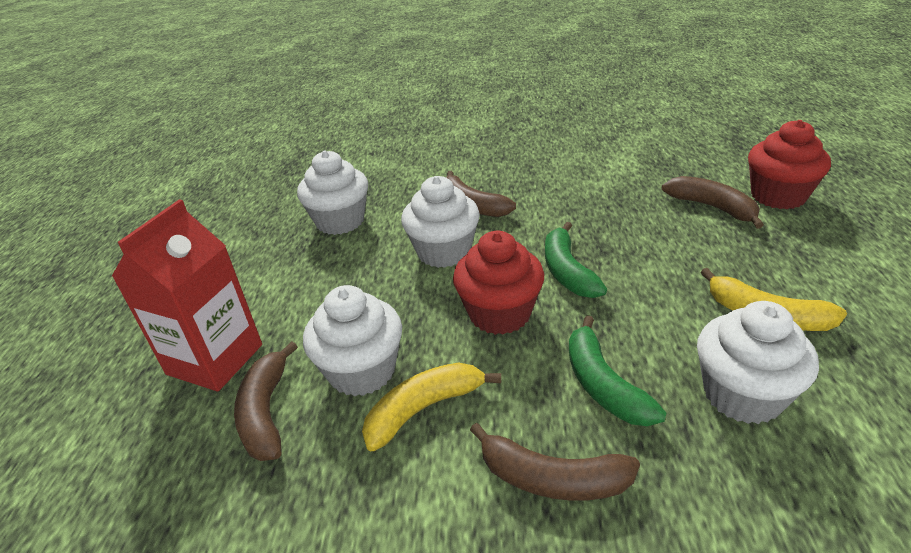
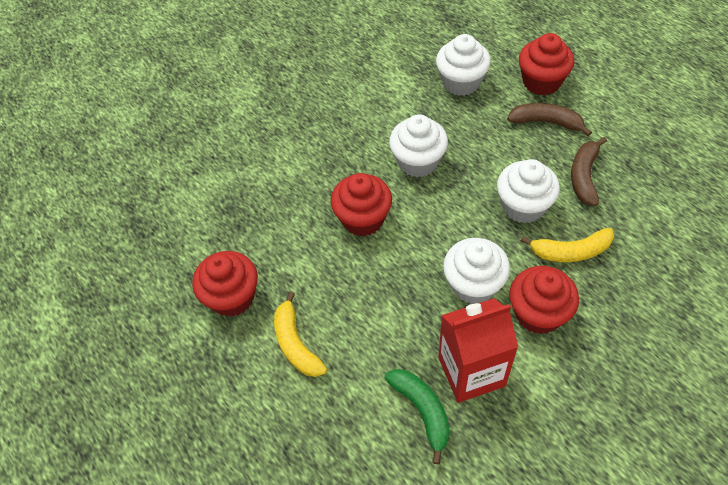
brown banana: 4 -> 2
green banana: 2 -> 1
red cupcake: 2 -> 4

